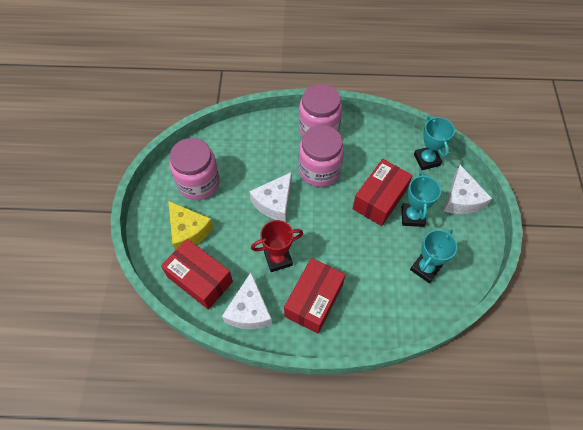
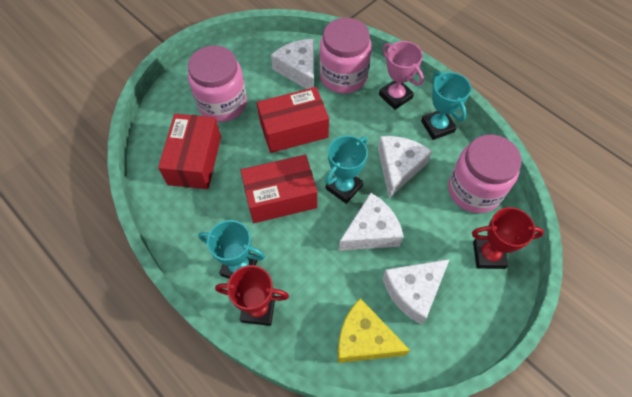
pink trophy: 0 -> 1
red trophy: 1 -> 2
white cheese: 3 -> 4

